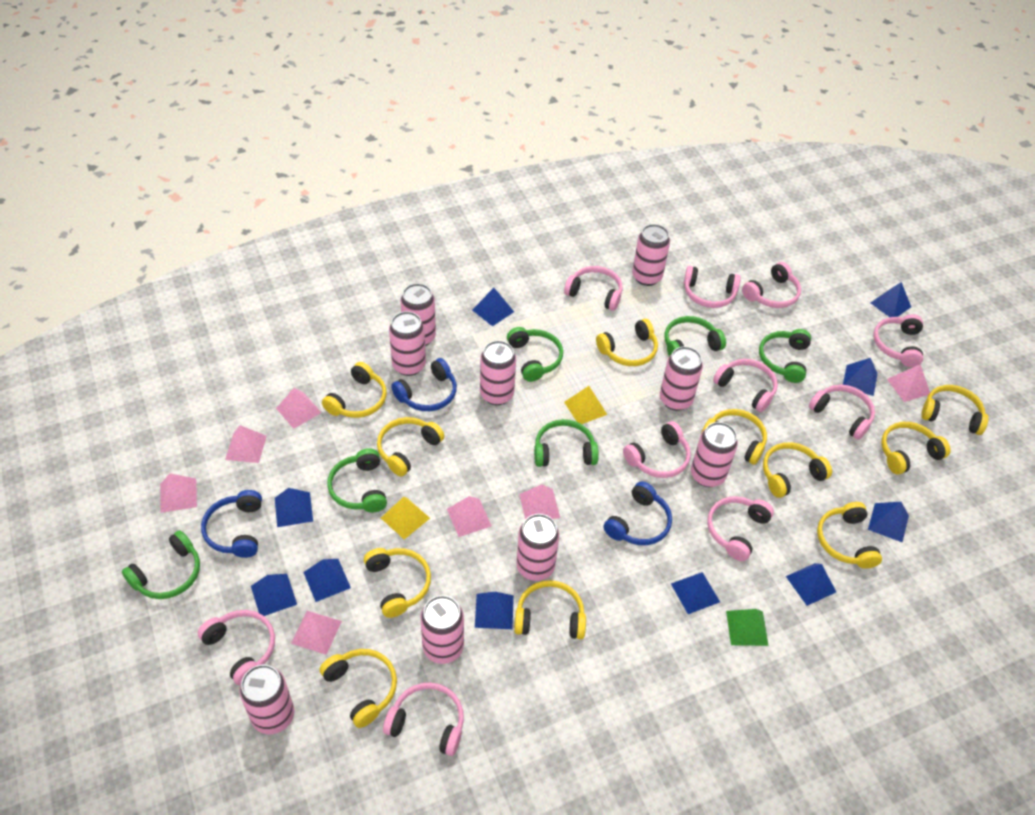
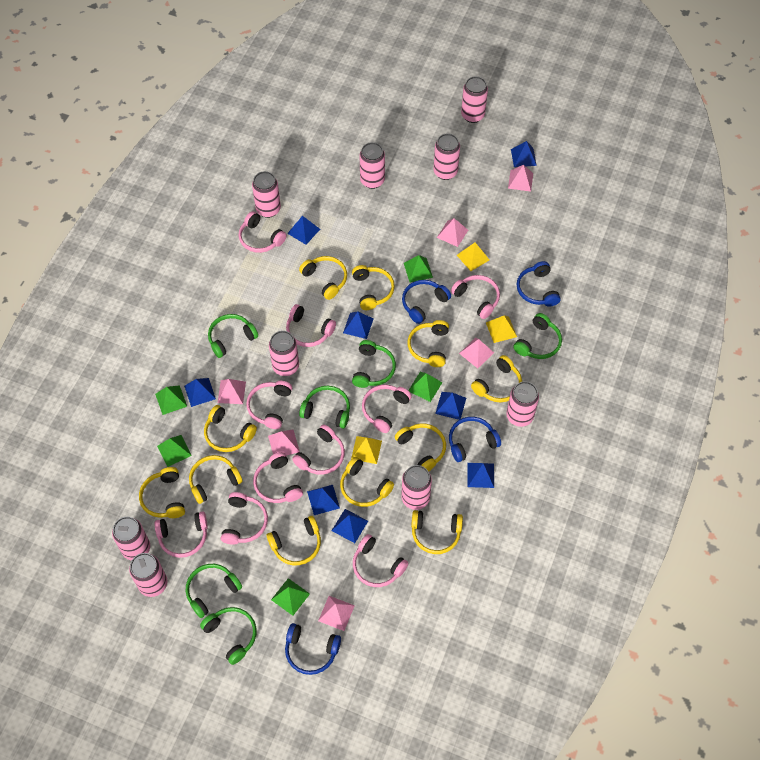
blue headphones: 3 -> 4
blue pyramid: 10 -> 8
green pyramid: 1 -> 5
pink pyramid: 7 -> 6
yellow pyramid: 2 -> 3

